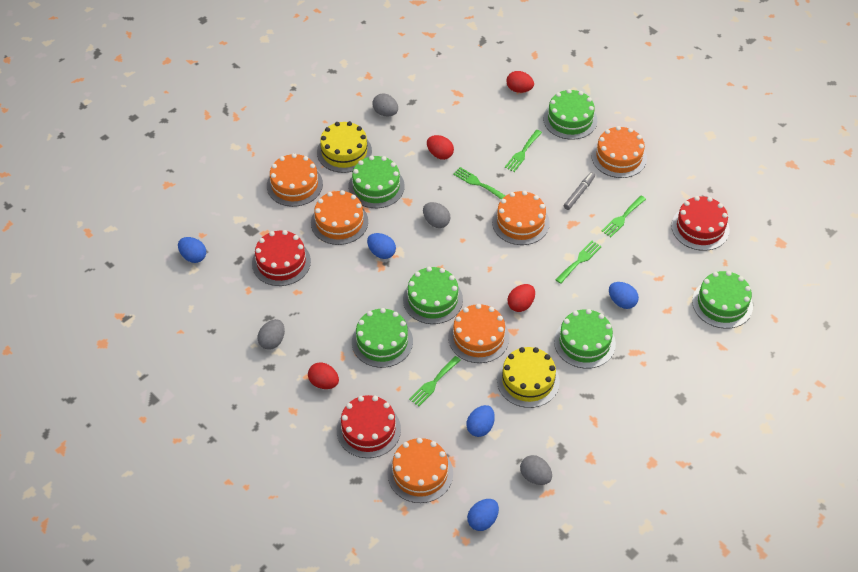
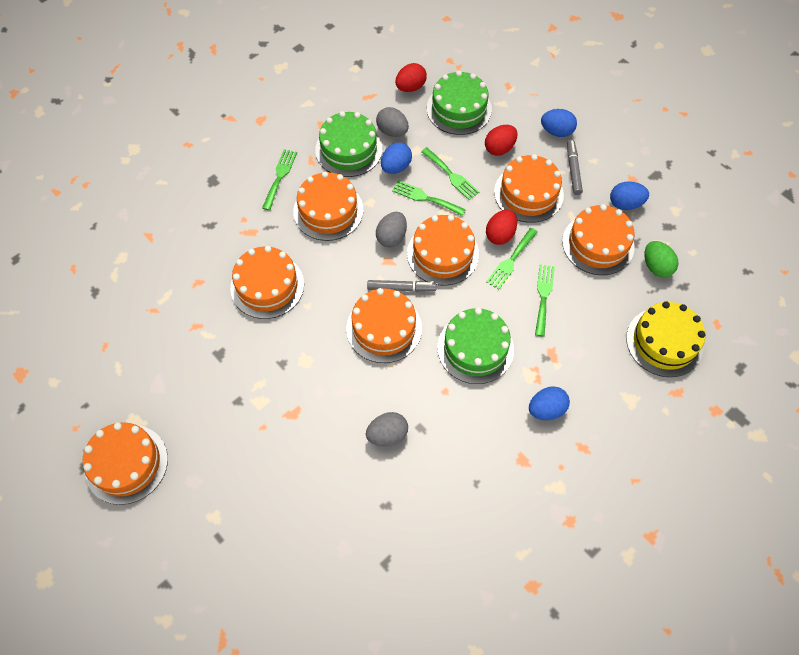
blue egg: 5 -> 4
green cake: 6 -> 3
green egg: 0 -> 1
grey egg: 4 -> 3
grey marker: 1 -> 2
orange cake: 6 -> 7
red cake: 3 -> 0
red egg: 4 -> 3
yellow cake: 2 -> 1

